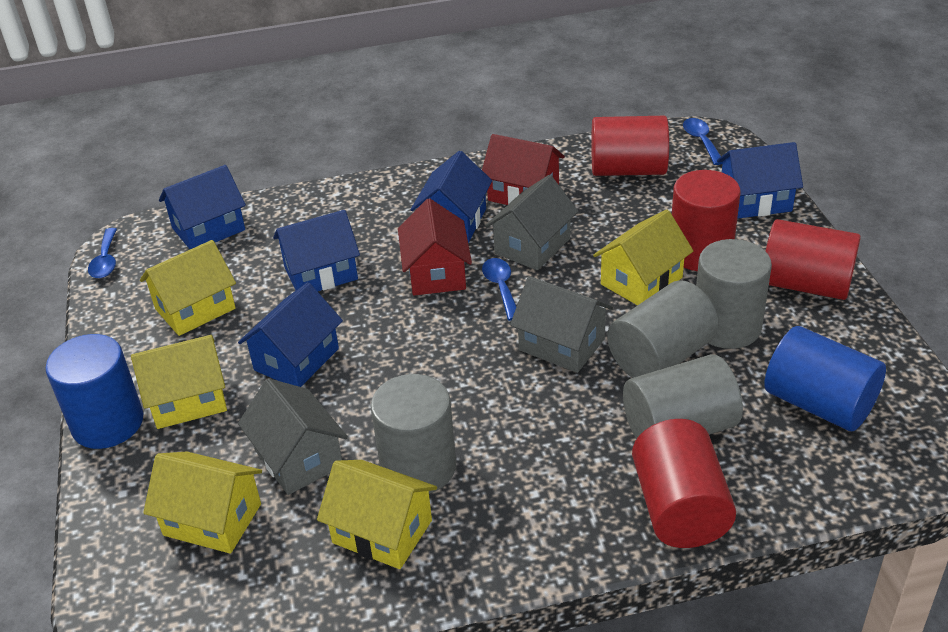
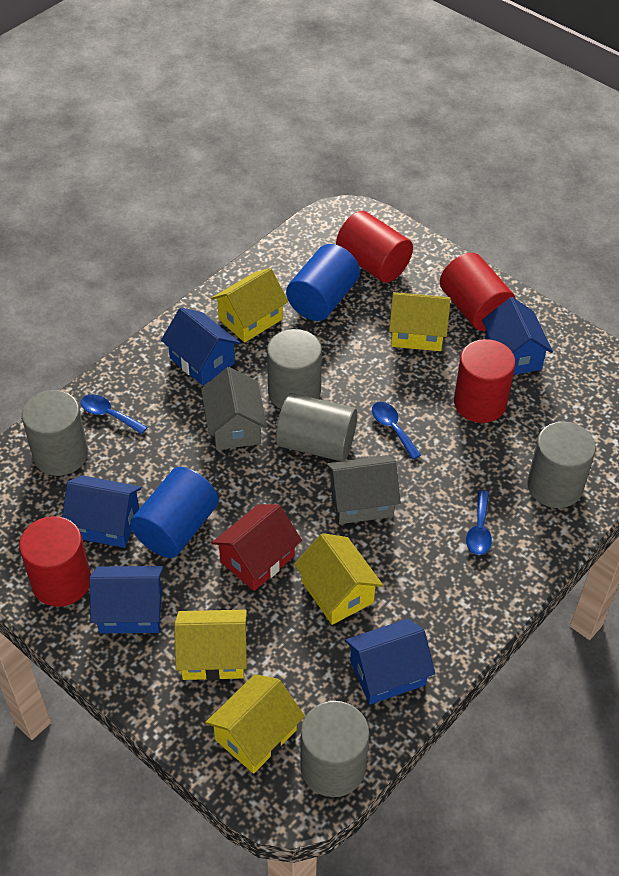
grey cylinder: 4 -> 5
grey house: 3 -> 2
red house: 2 -> 1

